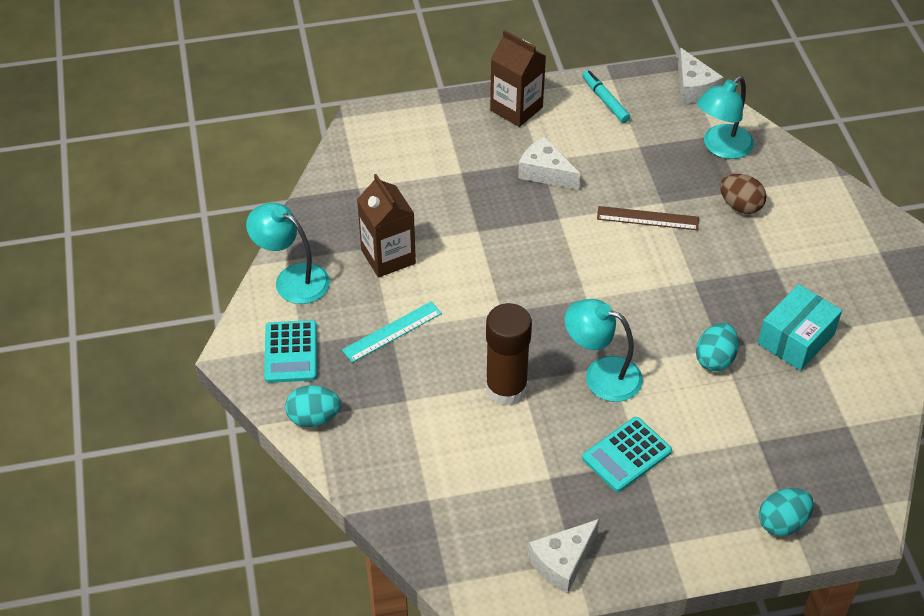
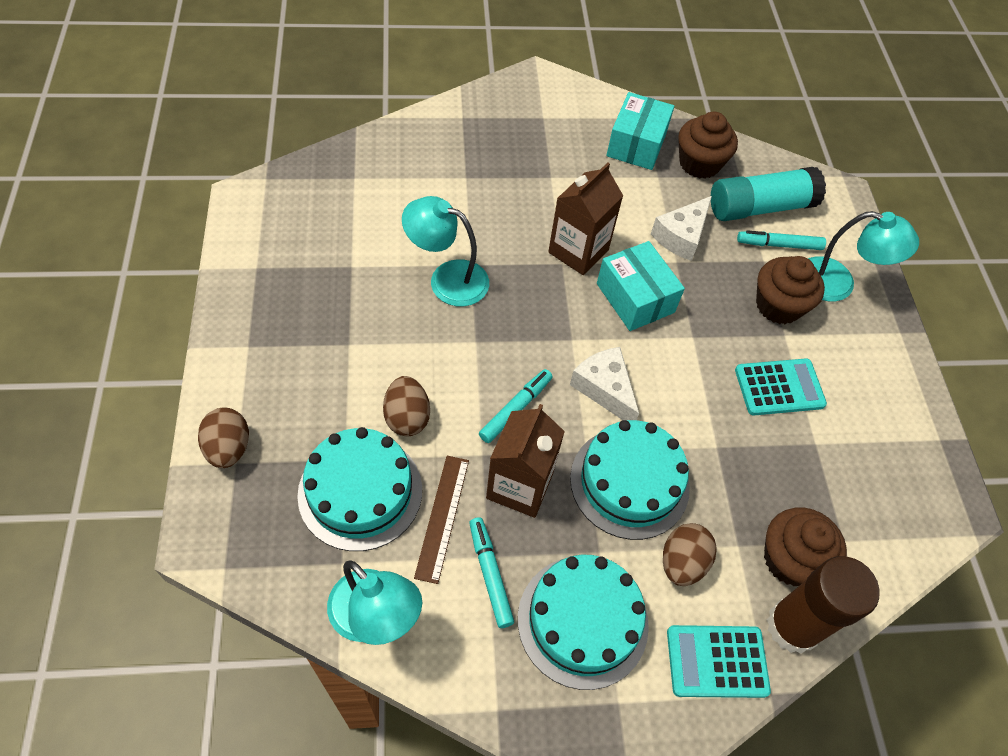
brown cupcake: 0 -> 3
brown egg: 1 -> 3
turquoise box: 1 -> 2
turquoise cake: 0 -> 3
turquoise egg: 3 -> 0
turquoise glue stick: 0 -> 1
turquoise marker: 1 -> 3
turquoise ruler: 1 -> 0
white cheese: 3 -> 2

